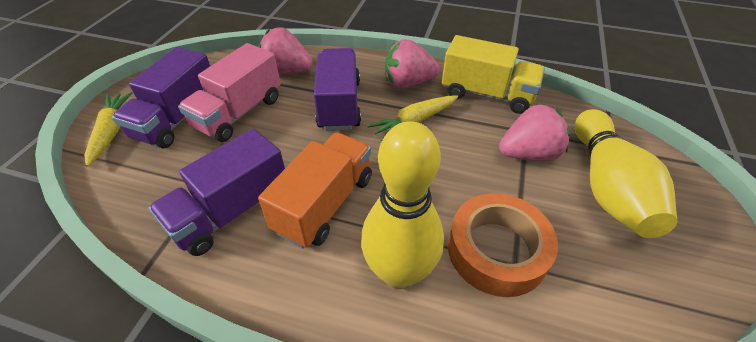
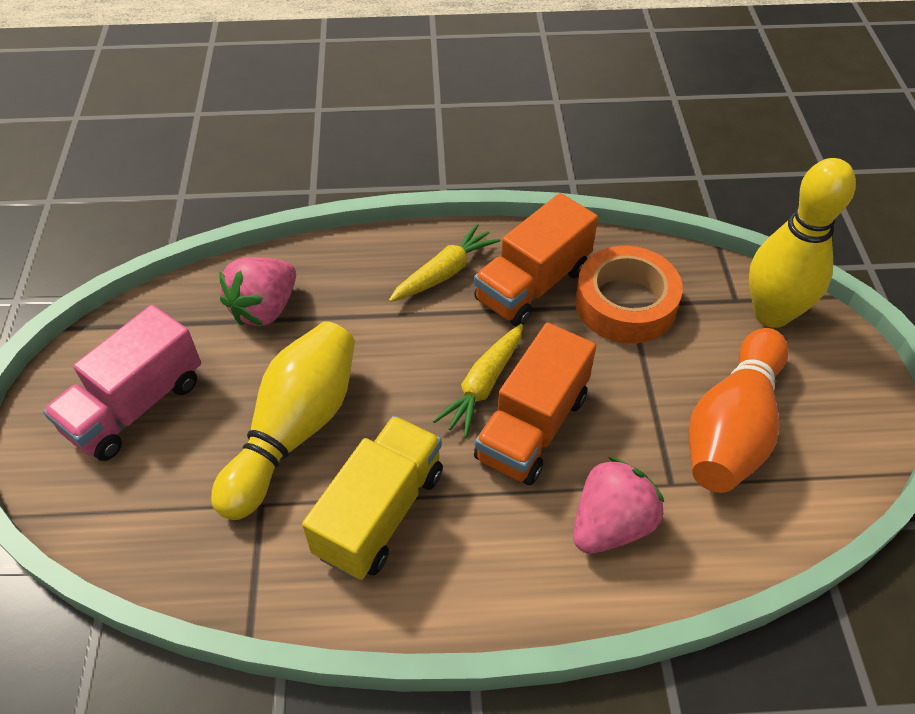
orange bowling pin: 0 -> 1
orange truck: 1 -> 2
pink strawberry: 3 -> 2
purple truck: 3 -> 0

